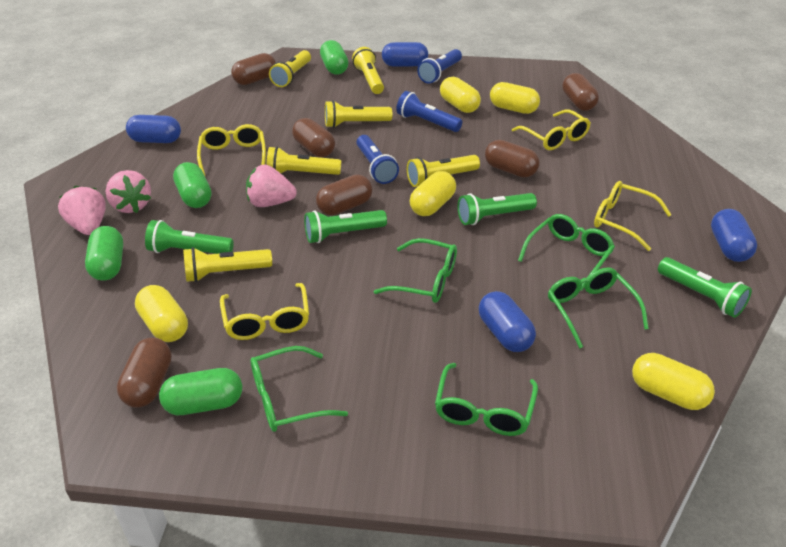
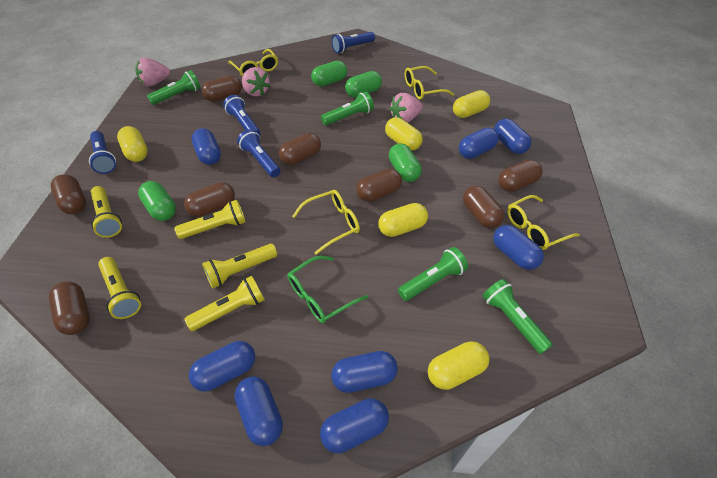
blue capsule: 4 -> 8
blue flashlight: 3 -> 4
brown capsule: 6 -> 8
green glasses: 5 -> 1
yellow flashlight: 6 -> 5

